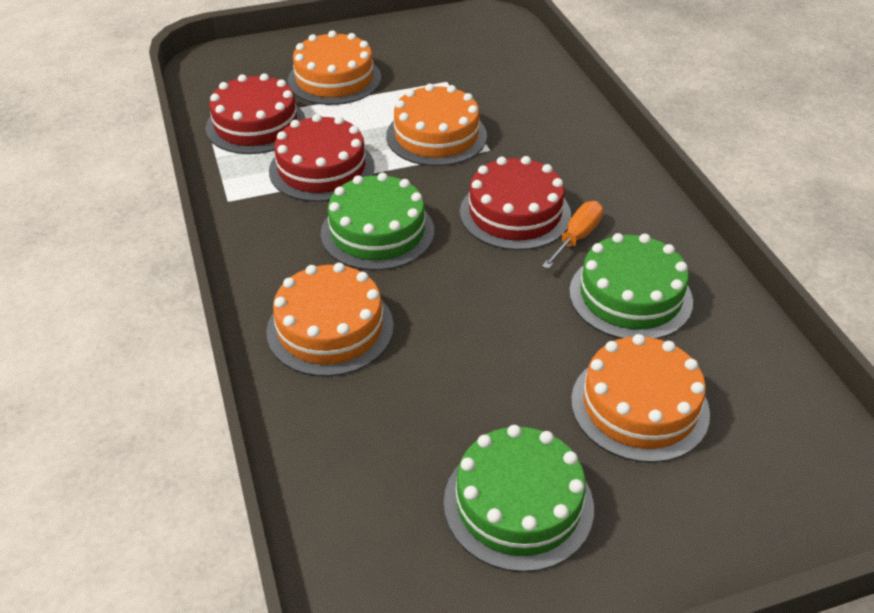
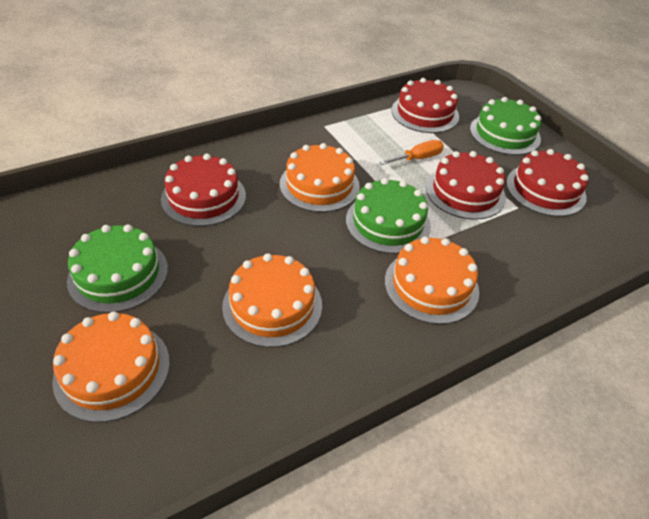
red cake: 3 -> 4

